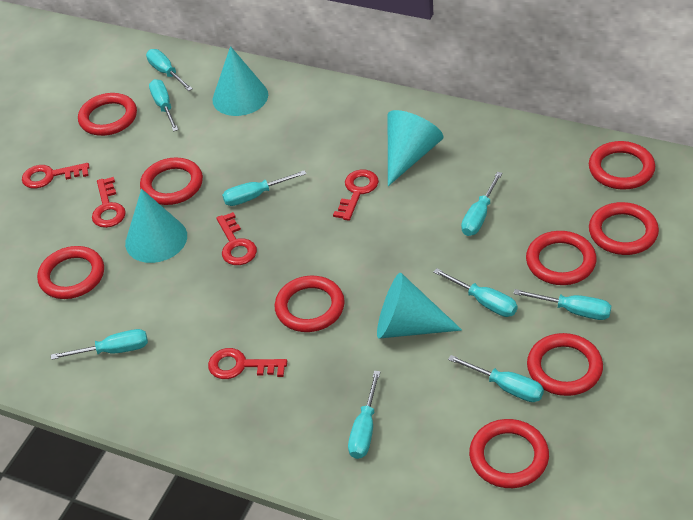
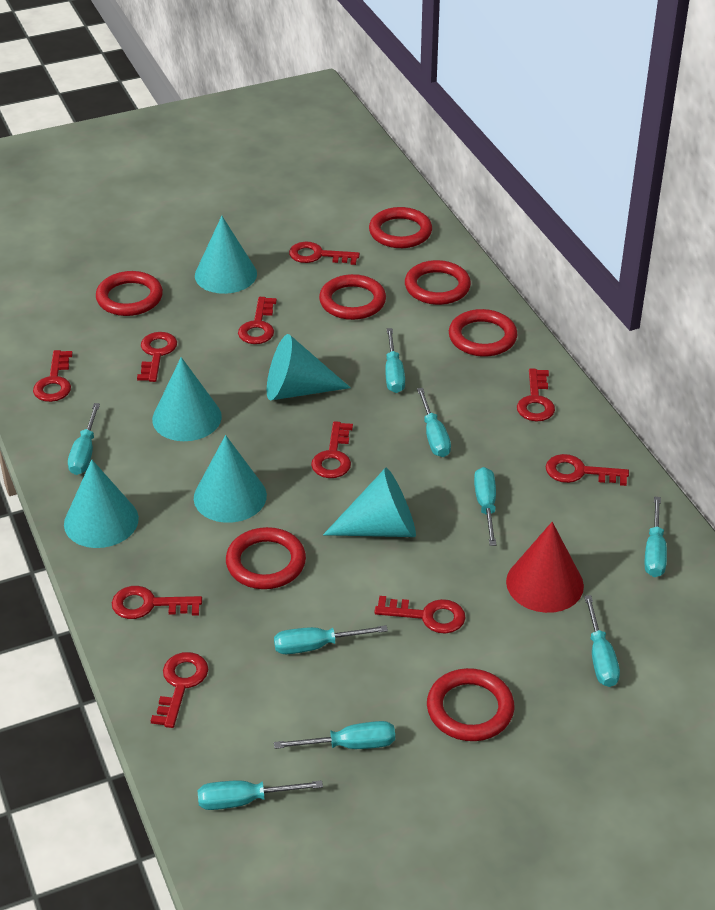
red cone: 0 -> 1
red key: 5 -> 10
red ring: 9 -> 7
turquoise cone: 4 -> 6

